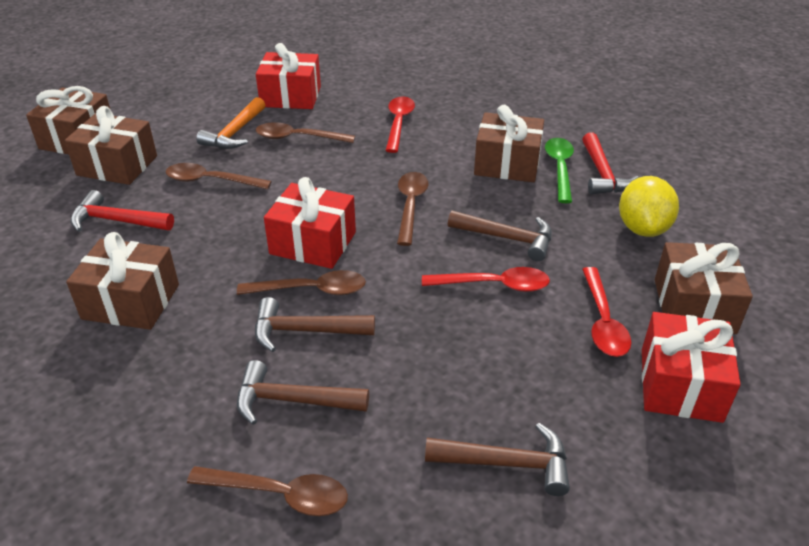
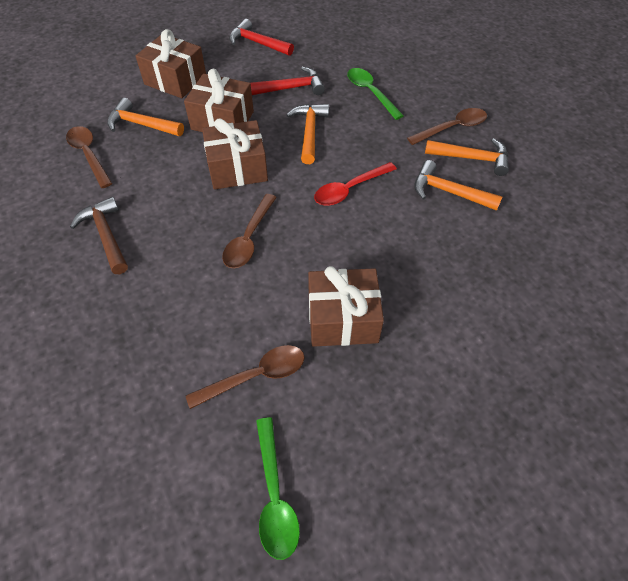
brown gift: 5 -> 4
brown hammer: 4 -> 1
brown spoon: 5 -> 4
green spoon: 1 -> 2
orange hammer: 1 -> 4
red gift: 3 -> 0
red spoon: 3 -> 1
yellow lemon: 1 -> 0

